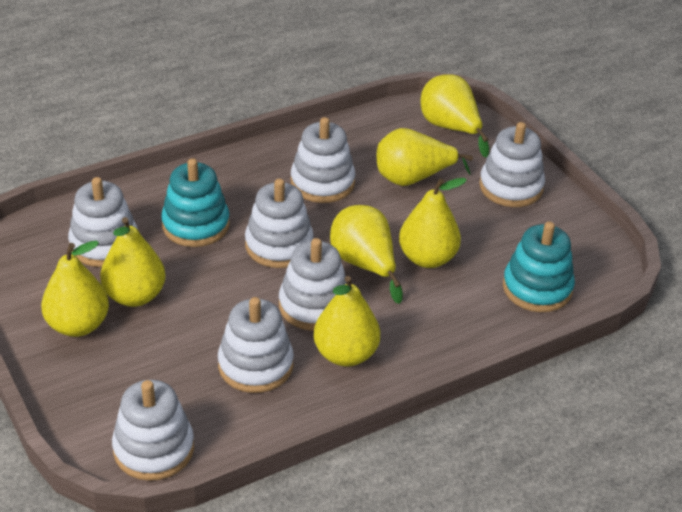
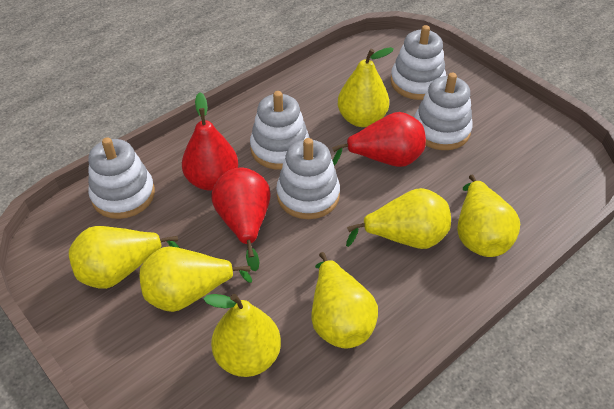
red pear: 0 -> 3
turquoise stacking toy: 2 -> 0
white stacking toy: 7 -> 5

